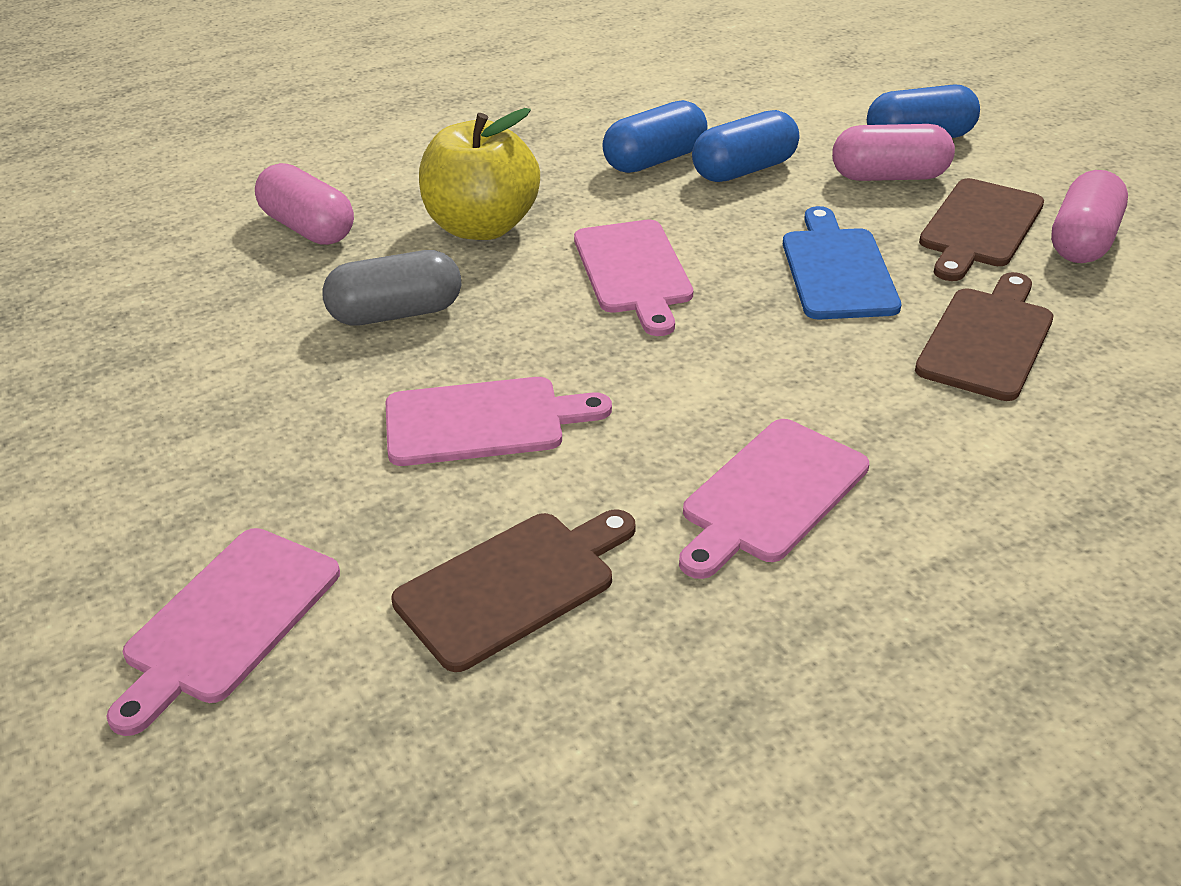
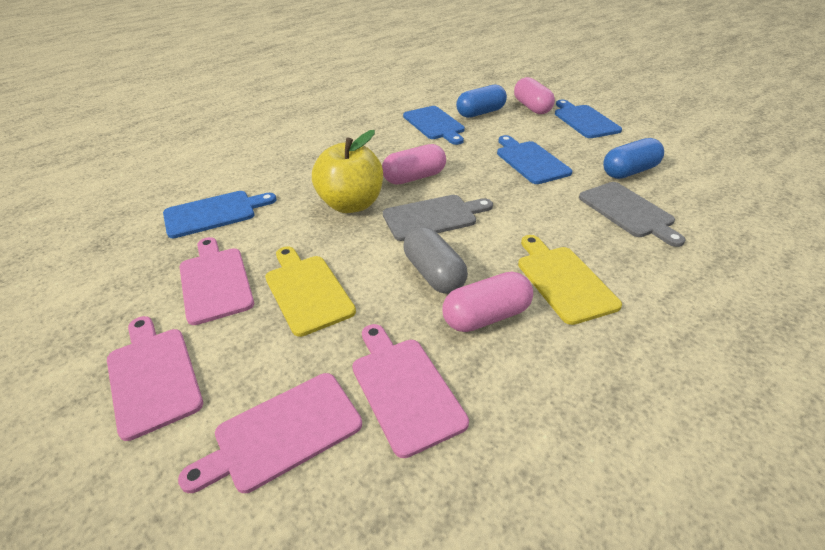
blue capsule: 3 -> 2
blue cutting board: 1 -> 4
brown cutting board: 3 -> 0
grey cutting board: 0 -> 2
yellow cutting board: 0 -> 2

